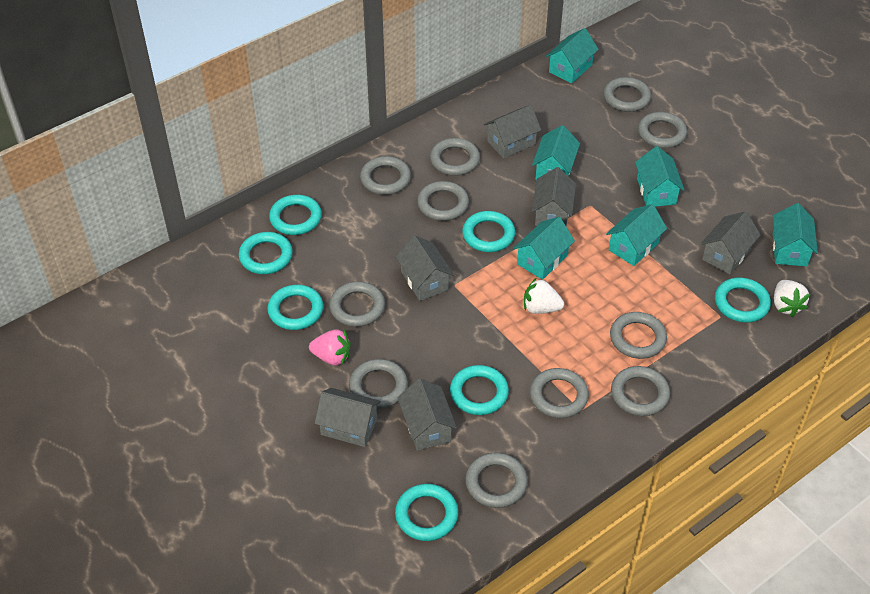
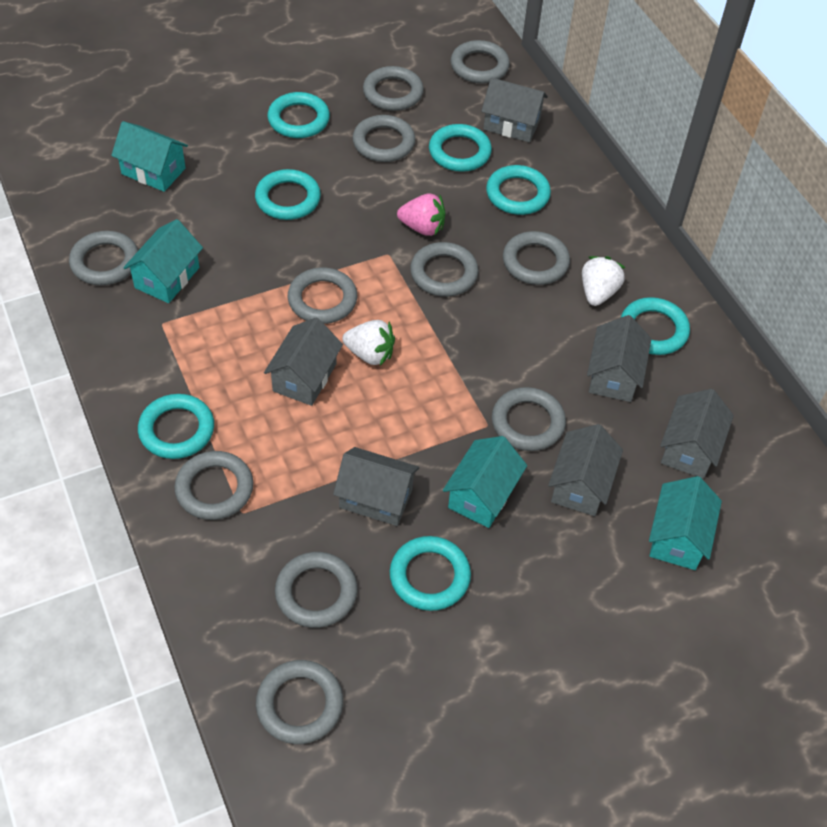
turquoise house: 6 -> 4

